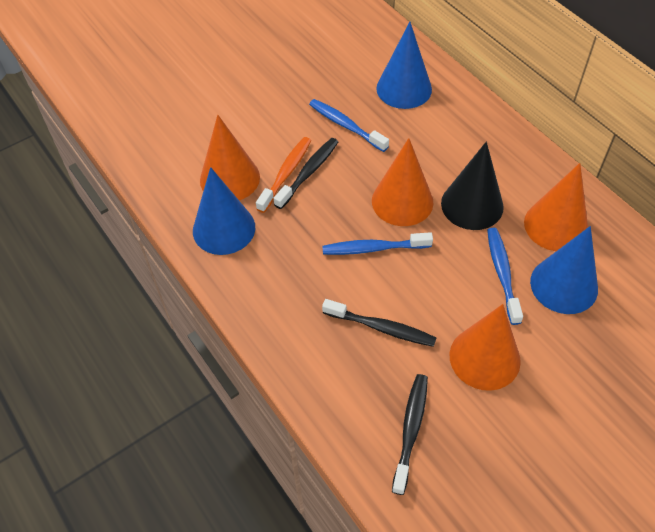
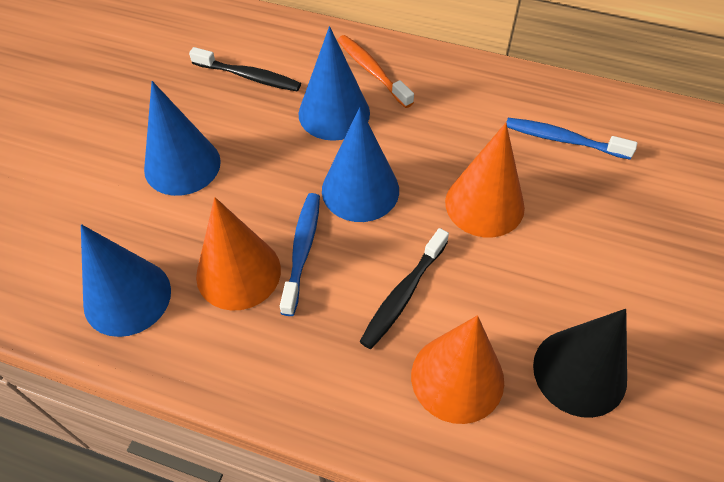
black toothbrush: 3 -> 2
blue cone: 3 -> 4
blue toothbrush: 3 -> 2
orange cone: 4 -> 3

